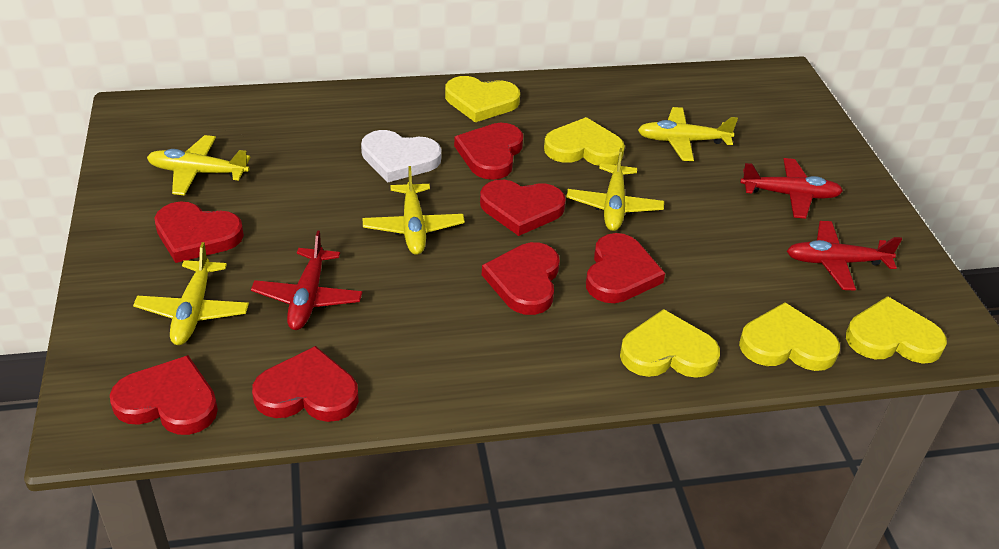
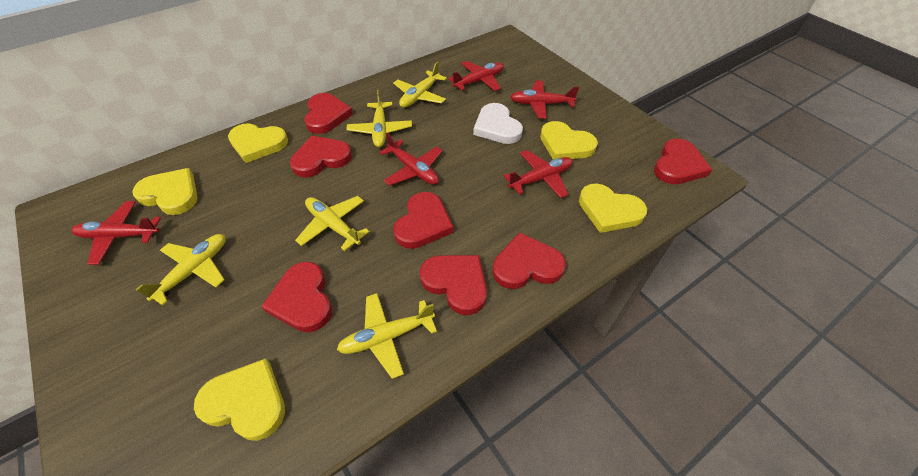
red plane: 3 -> 5

